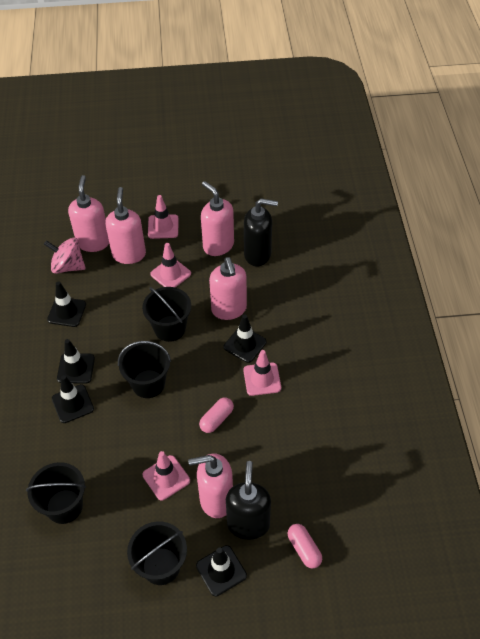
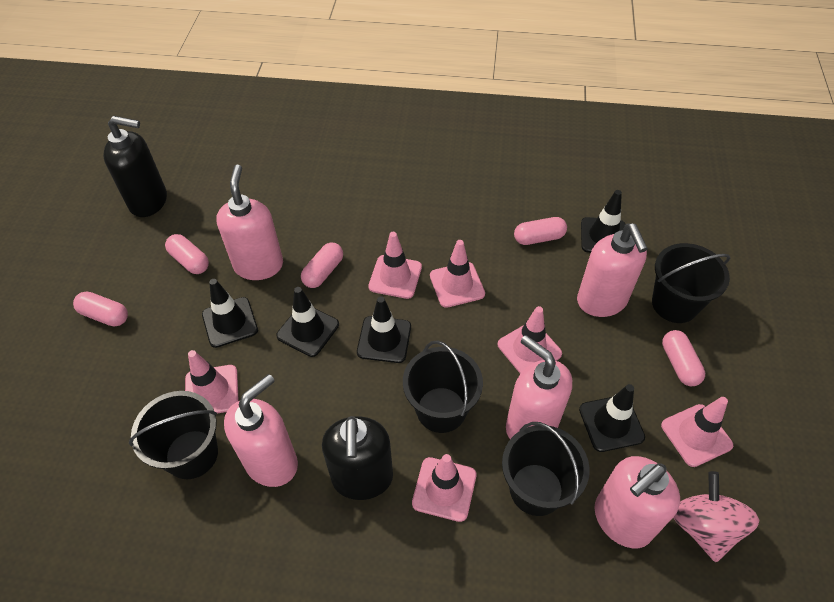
pink capsule: 2 -> 5
pink traffic cone: 4 -> 6

